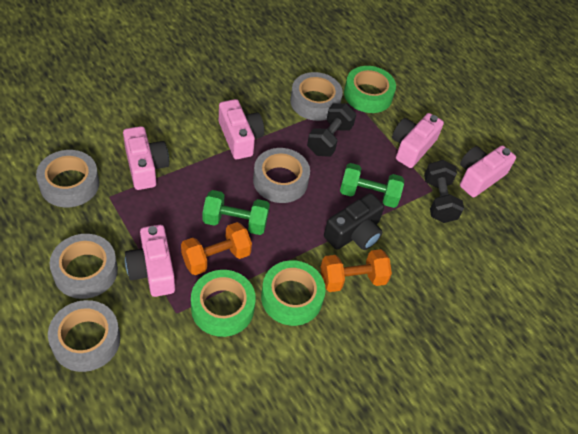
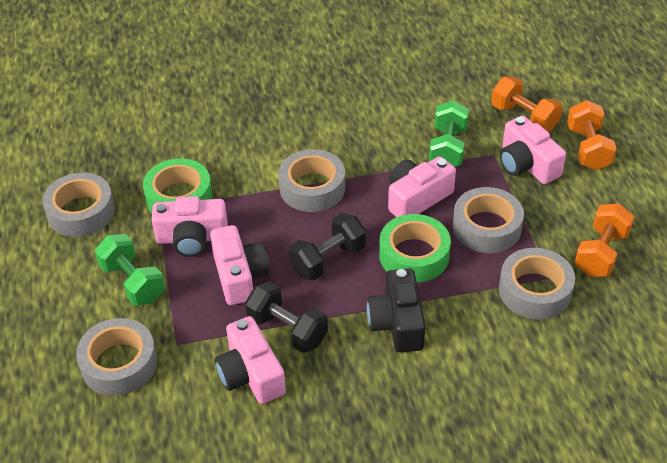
green tape: 3 -> 2
orange dumbbell: 2 -> 3

